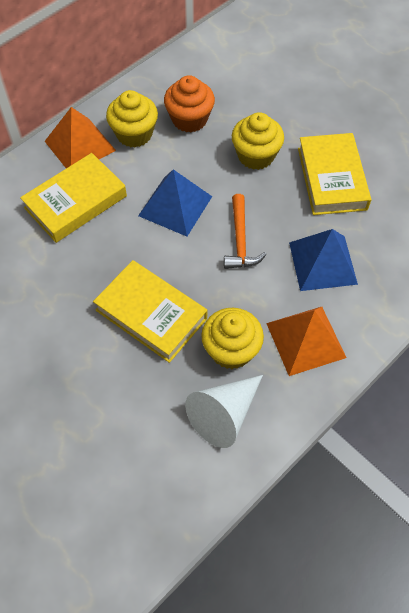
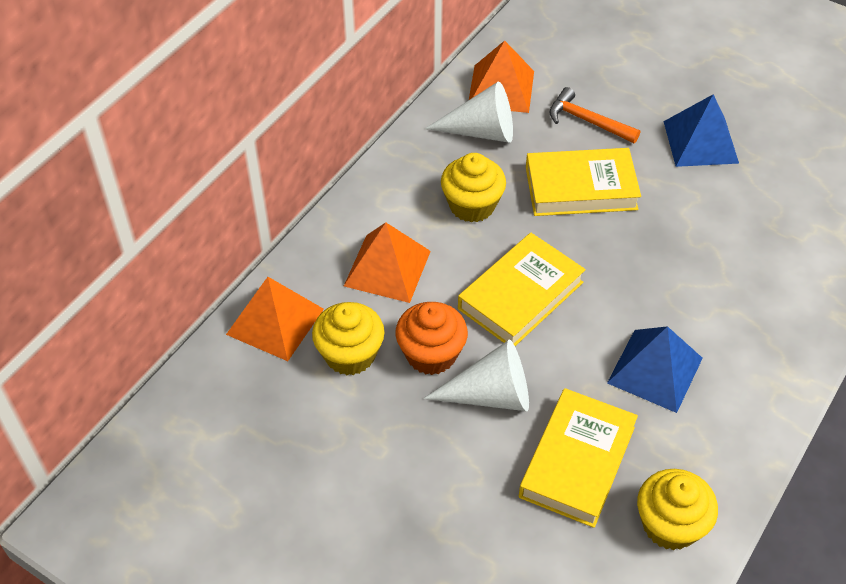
orange pyramid: 2 -> 3
white cone: 1 -> 2

